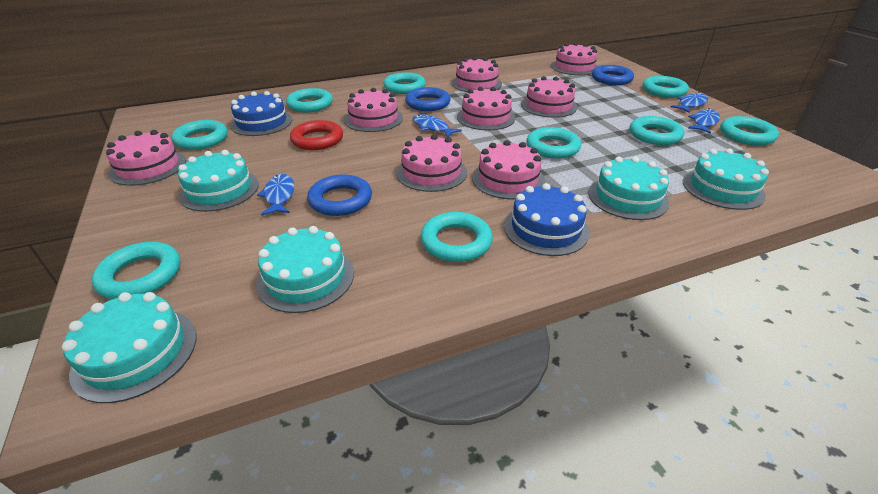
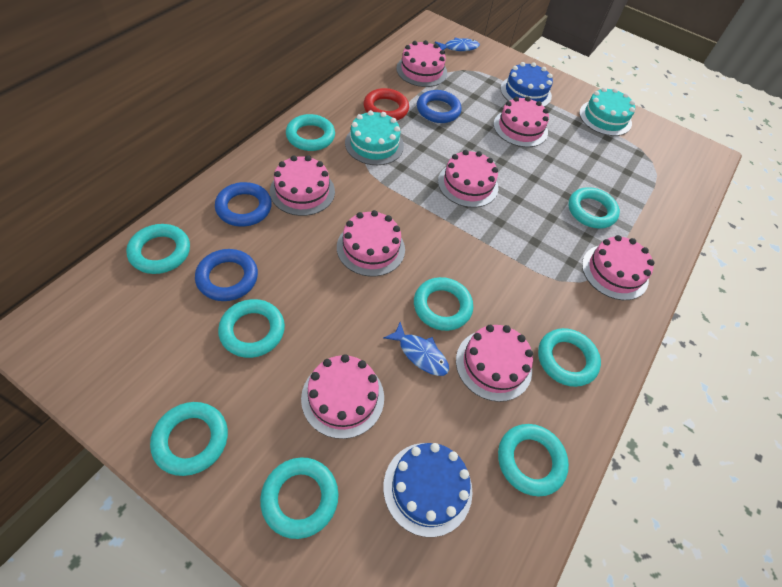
blue fish: 4 -> 2
turquoise cake: 5 -> 2

